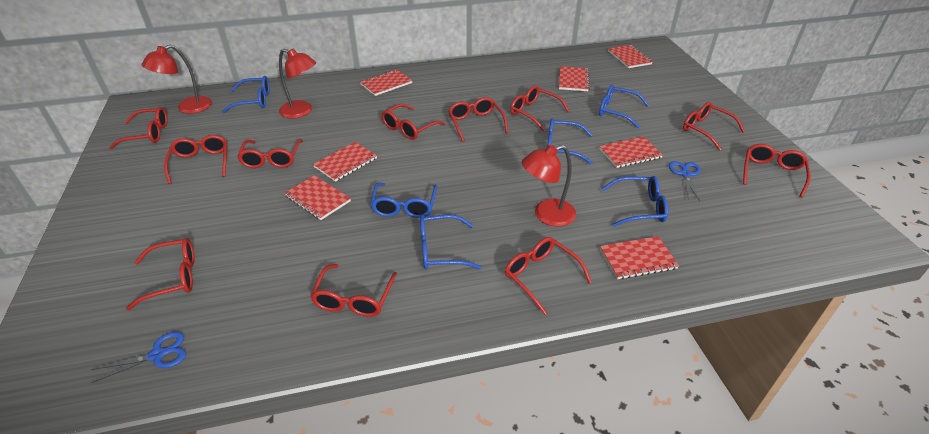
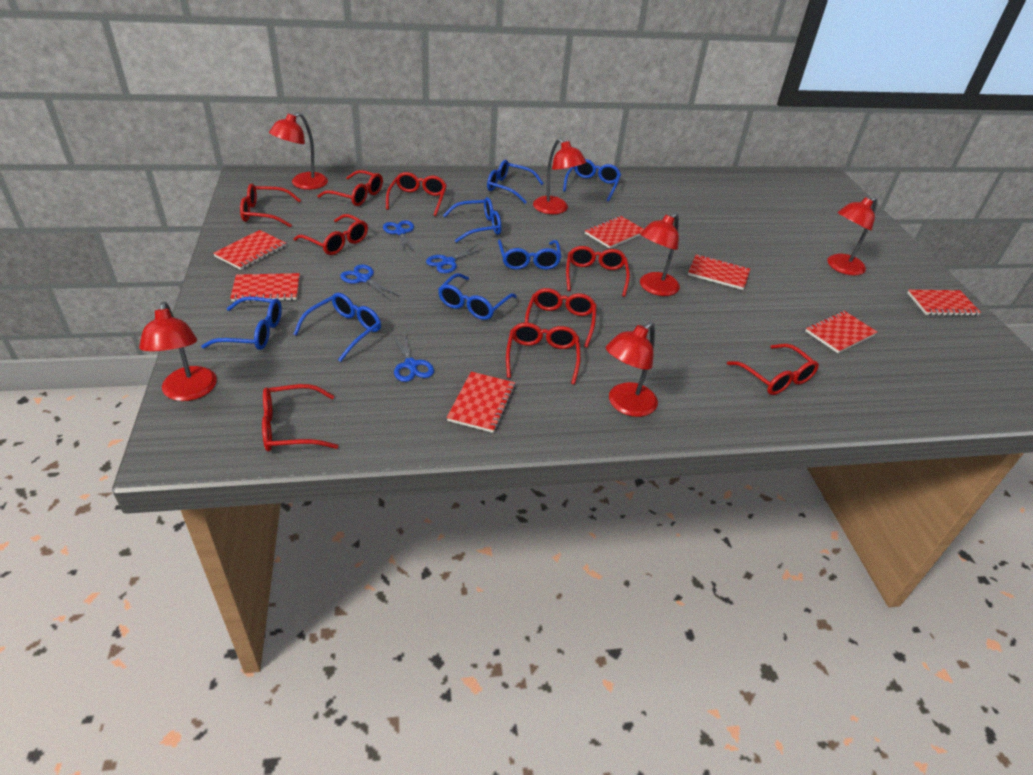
blue glasses: 6 -> 7
blue scissors: 2 -> 4
red glasses: 11 -> 9
red lamp: 3 -> 6

